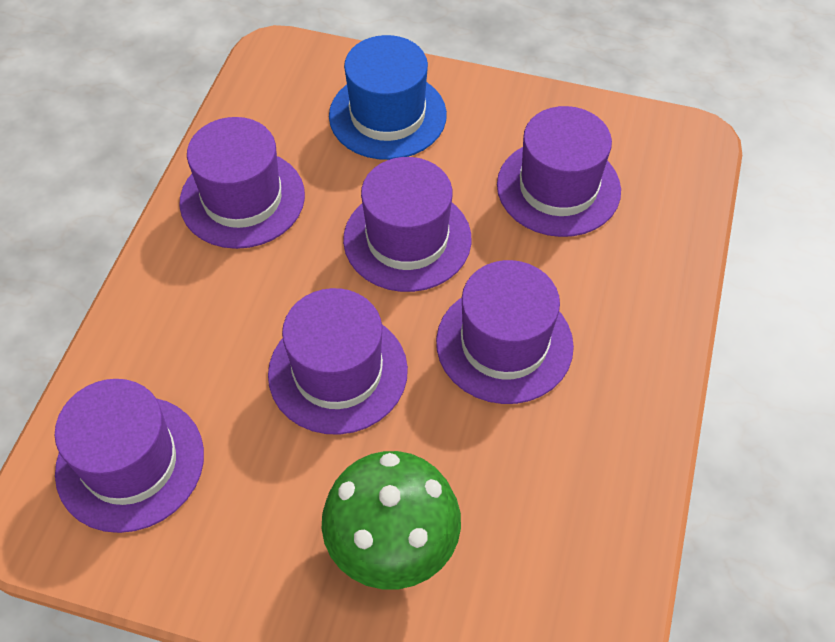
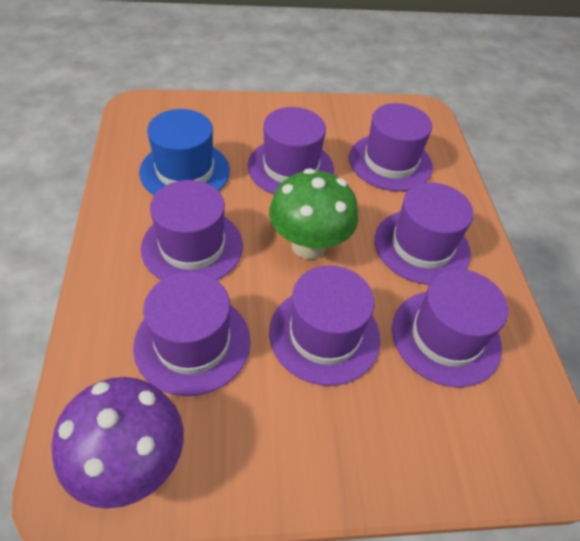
purple hat: 6 -> 7
purple mushroom: 0 -> 1

